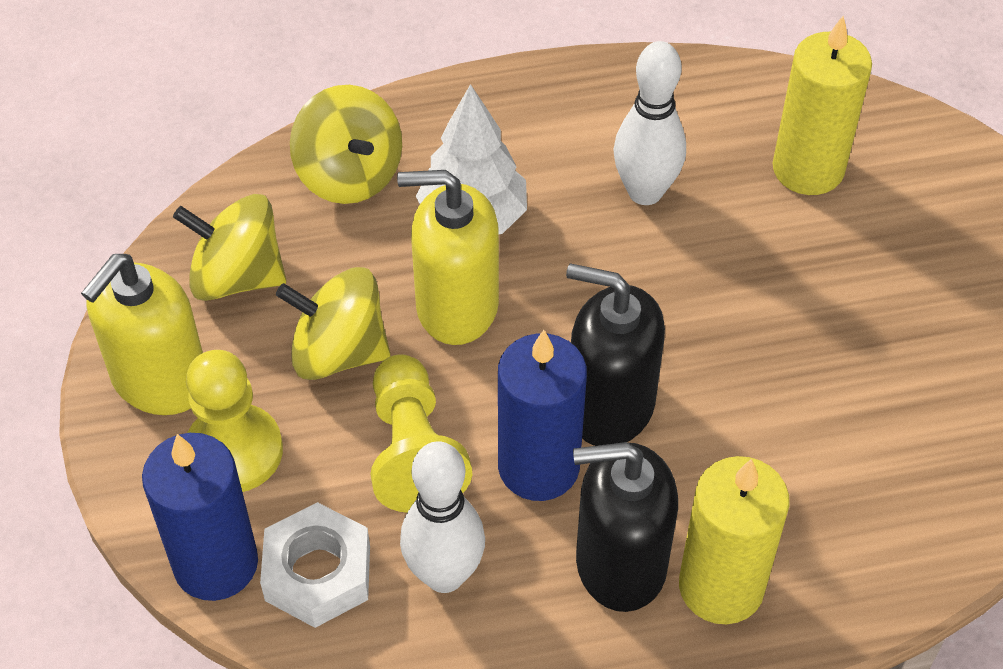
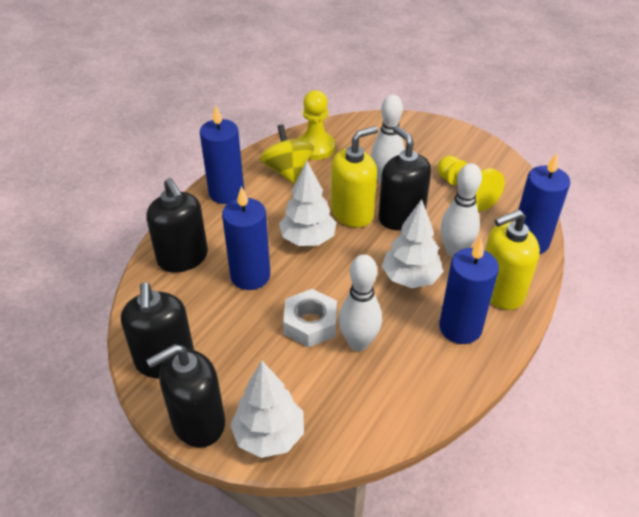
black soap dispenser: 2 -> 4
blue candle: 2 -> 4
white bowling pin: 2 -> 3
white tree: 1 -> 3
yellow candle: 2 -> 0
yellow spinning top: 3 -> 1

